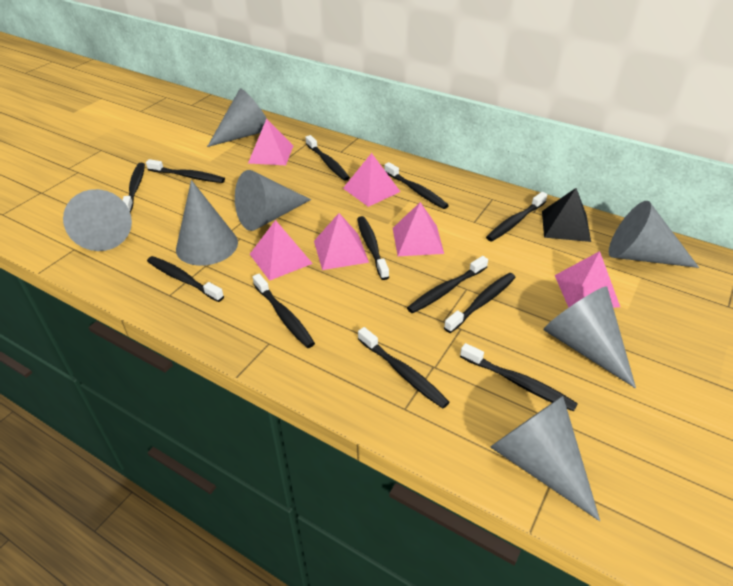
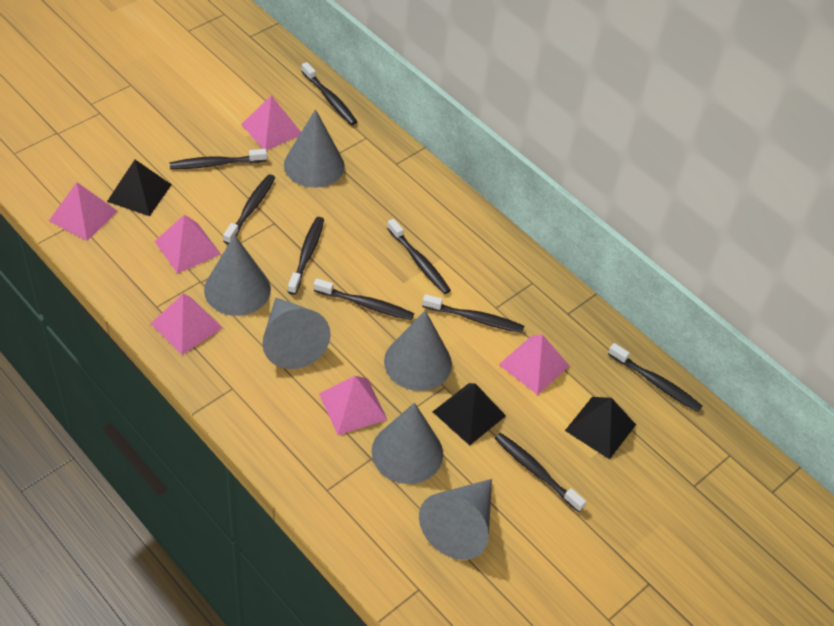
black pyramid: 1 -> 3
black toothbrush: 12 -> 9
grey cone: 7 -> 6

